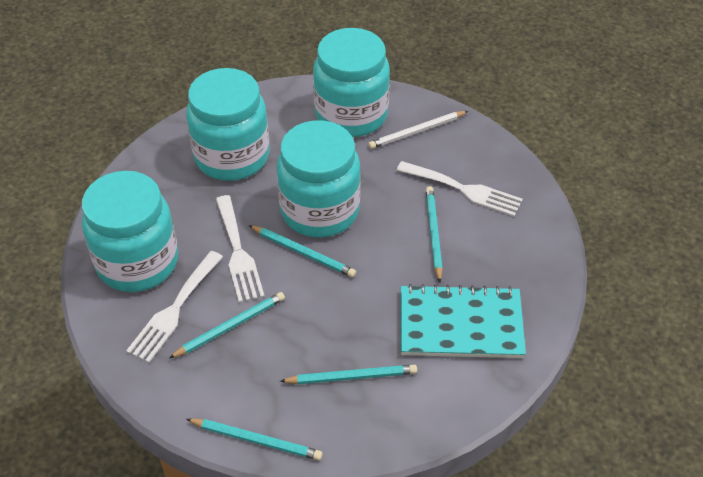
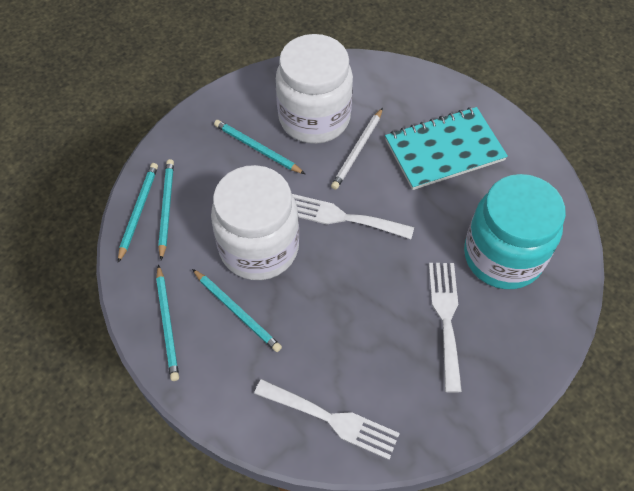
turquoise jar: 4 -> 1
white jar: 0 -> 2

